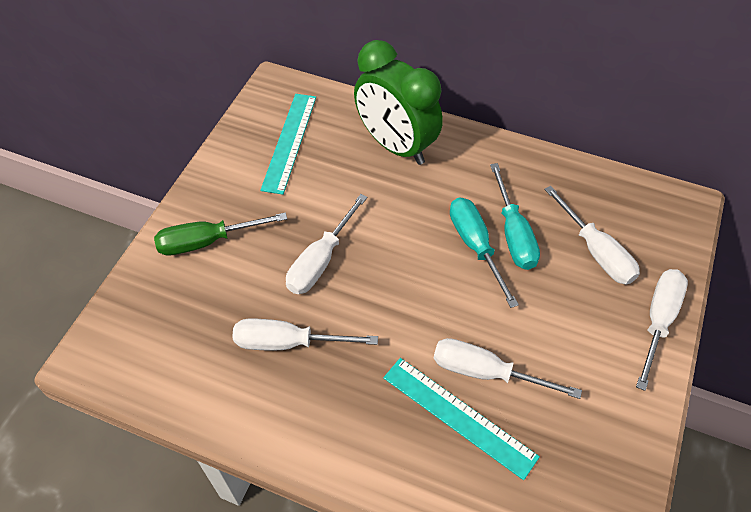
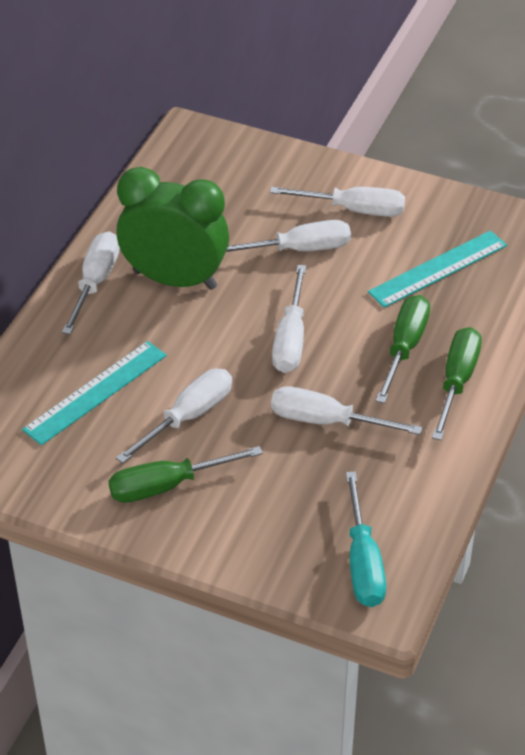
green screwdriver: 1 -> 3
turquoise screwdriver: 2 -> 1
white screwdriver: 5 -> 6

